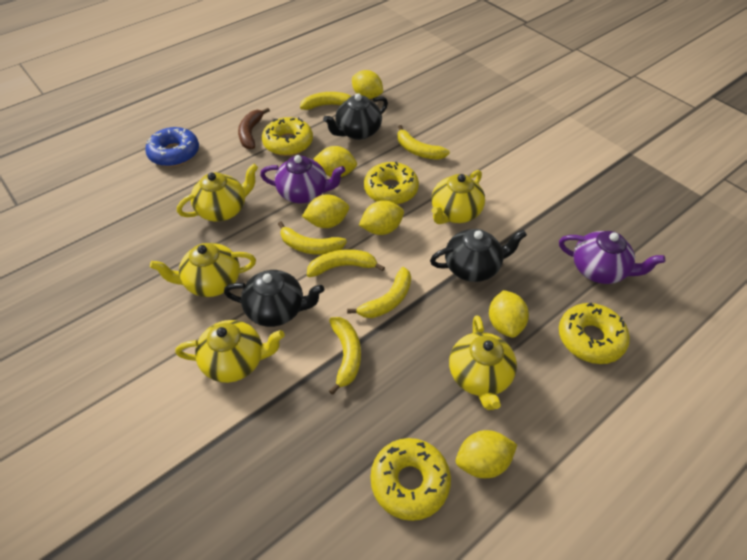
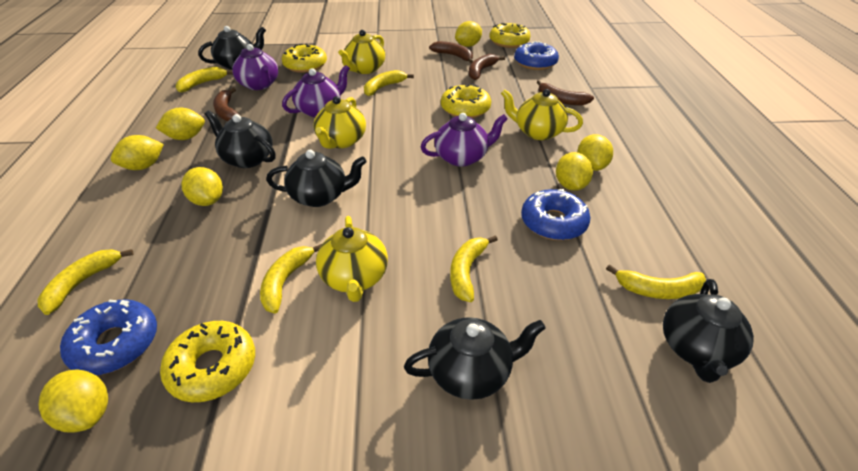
black teapot: 3 -> 5
blue donut: 1 -> 3
brown banana: 1 -> 4
purple teapot: 2 -> 3
yellow lemon: 6 -> 7
yellow teapot: 5 -> 4

